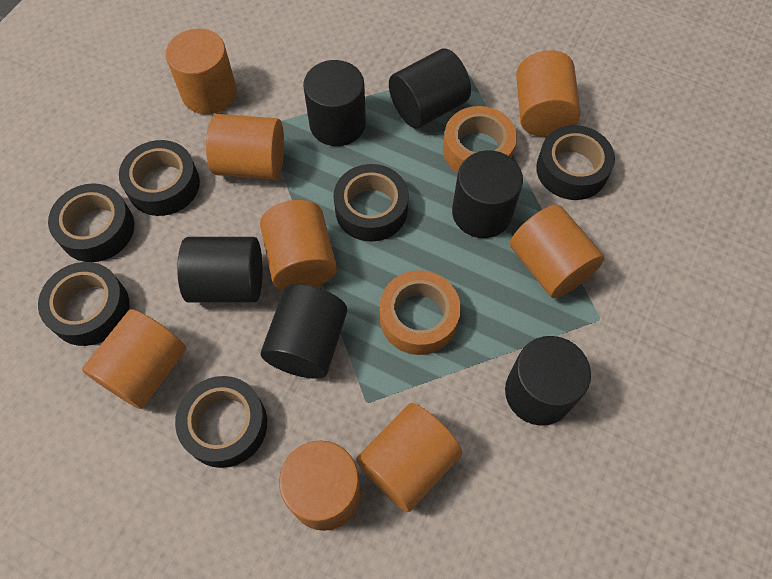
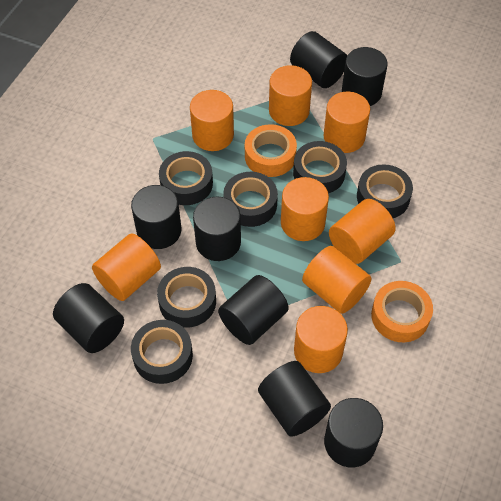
black cylinder: 6 -> 8

